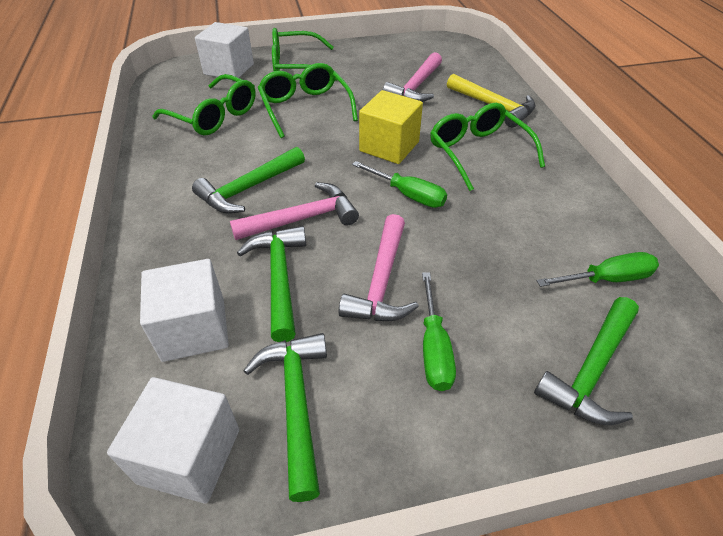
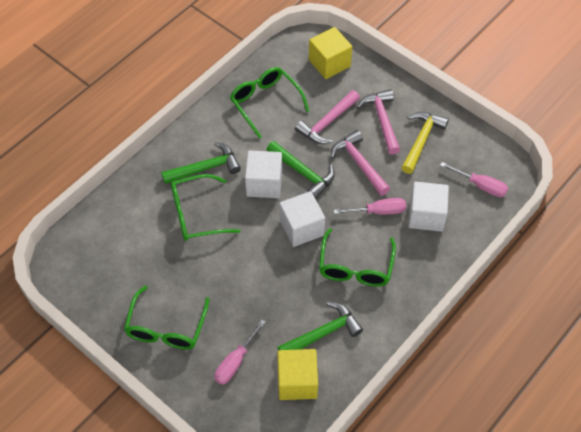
green hammer: 4 -> 3
green screwdriver: 3 -> 0
pink screwdriver: 0 -> 3
yellow cube: 1 -> 2

